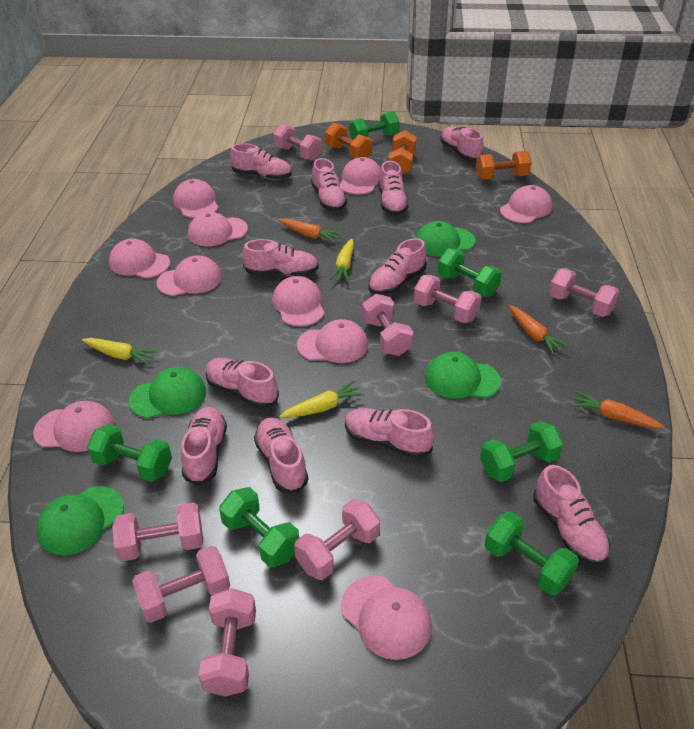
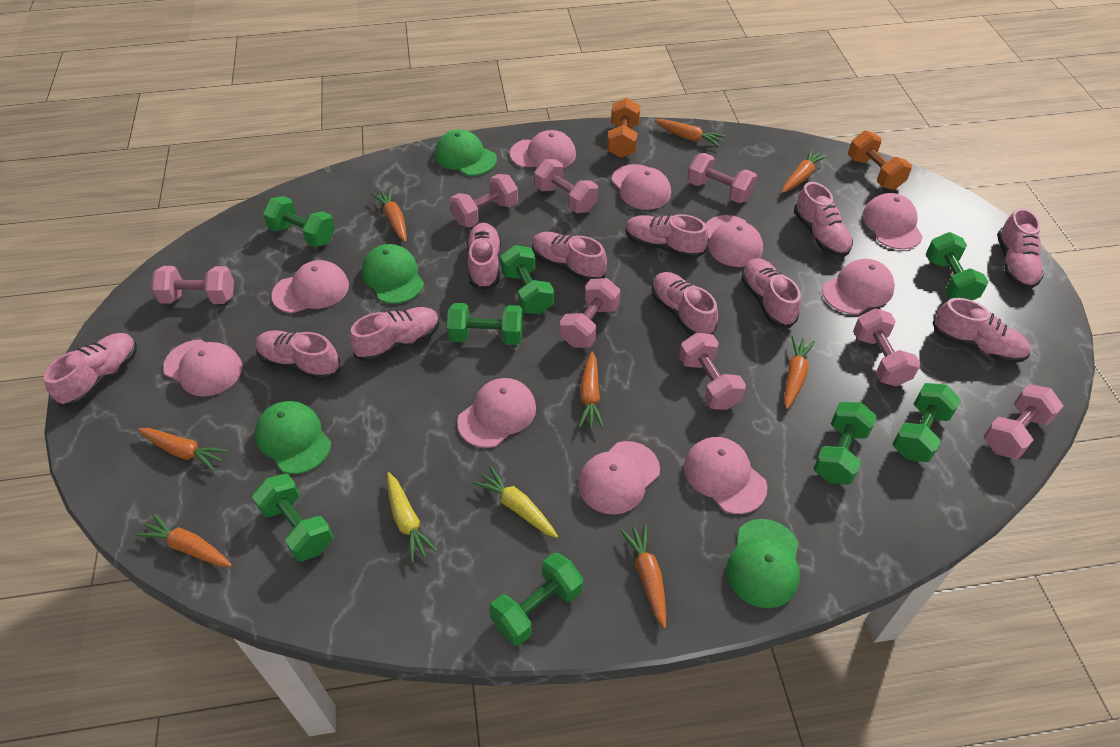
green dumbbell: 6 -> 8
orange carrot: 3 -> 8
orange dumbbell: 3 -> 2
yellow carrot: 3 -> 2

